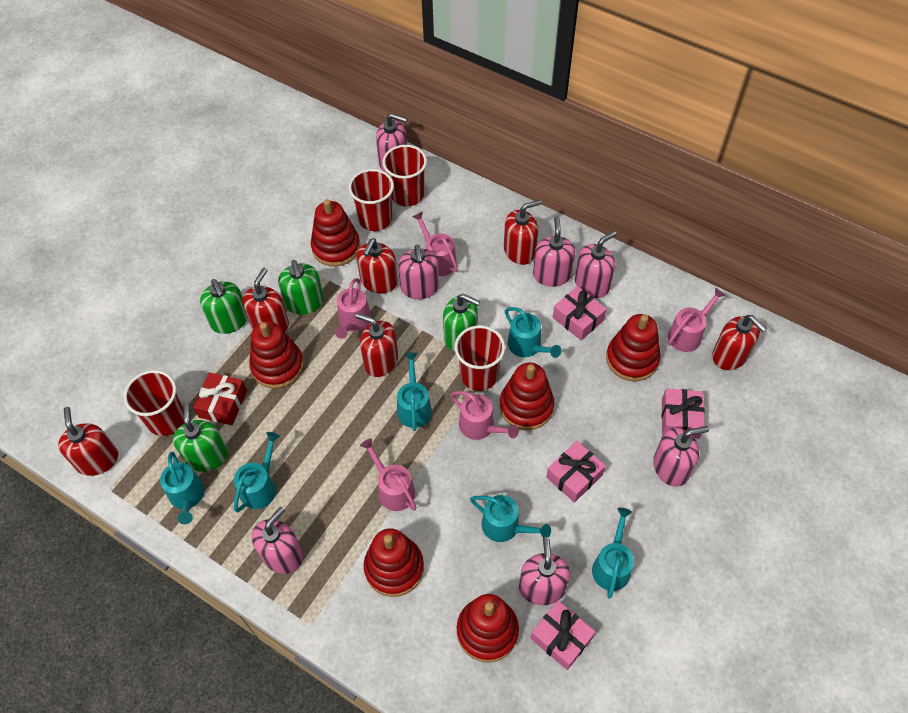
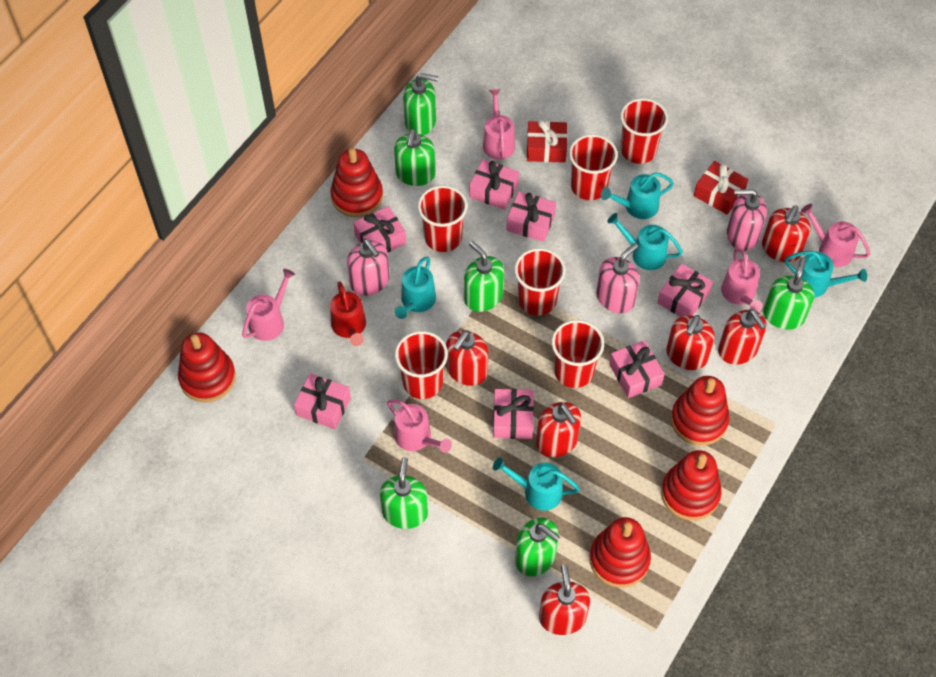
green soap dispenser: 4 -> 6
pink gift: 4 -> 7
pink soap dispenser: 7 -> 3
red cup: 4 -> 6
red gift: 1 -> 2
red stacking toy: 6 -> 5
red watering can: 0 -> 1
turquoise watering can: 6 -> 5

